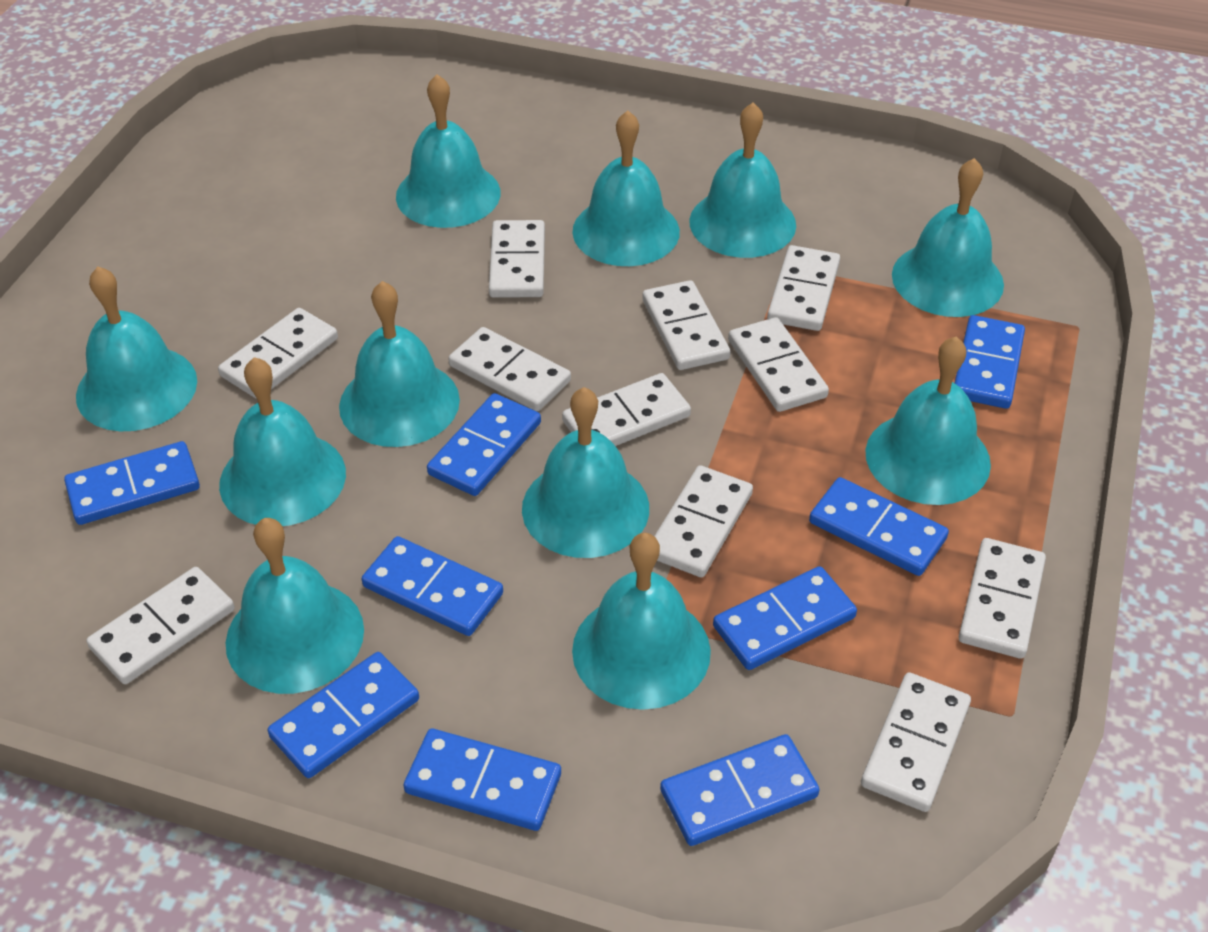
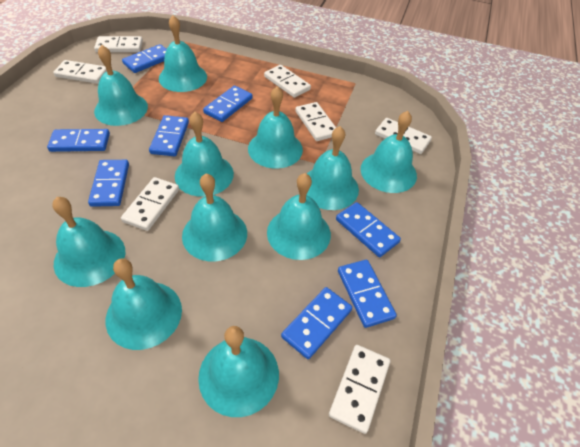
blue domino: 9 -> 8
white domino: 11 -> 7

